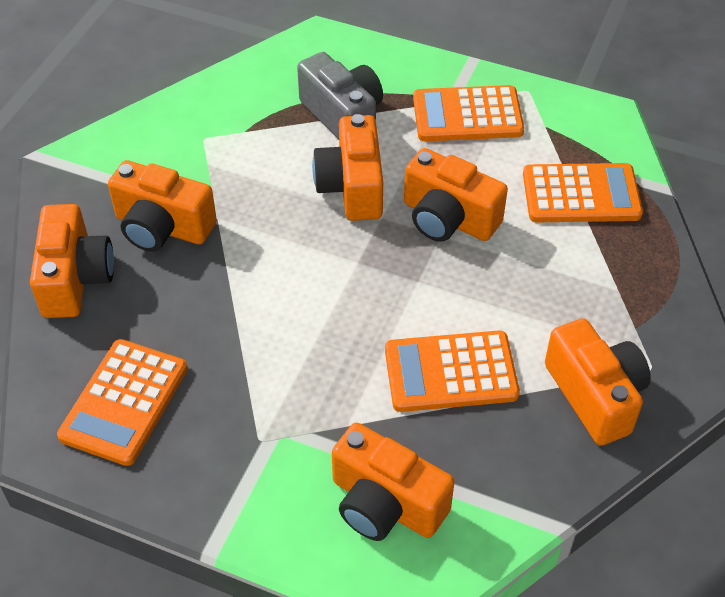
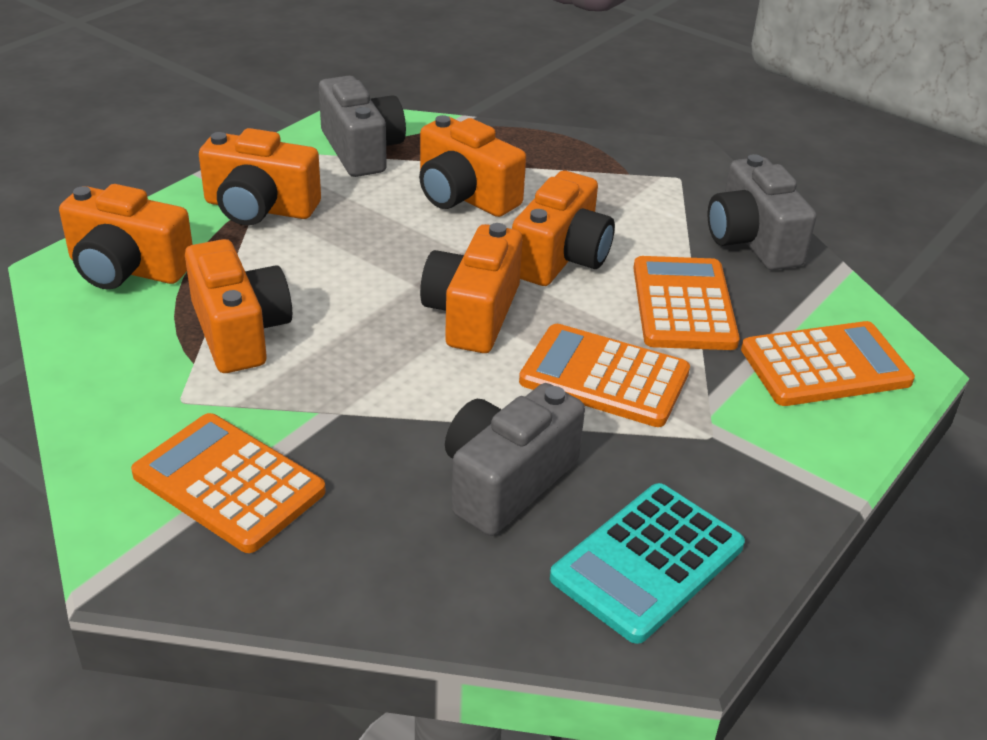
grey camera: 1 -> 3
turquoise calculator: 0 -> 1

